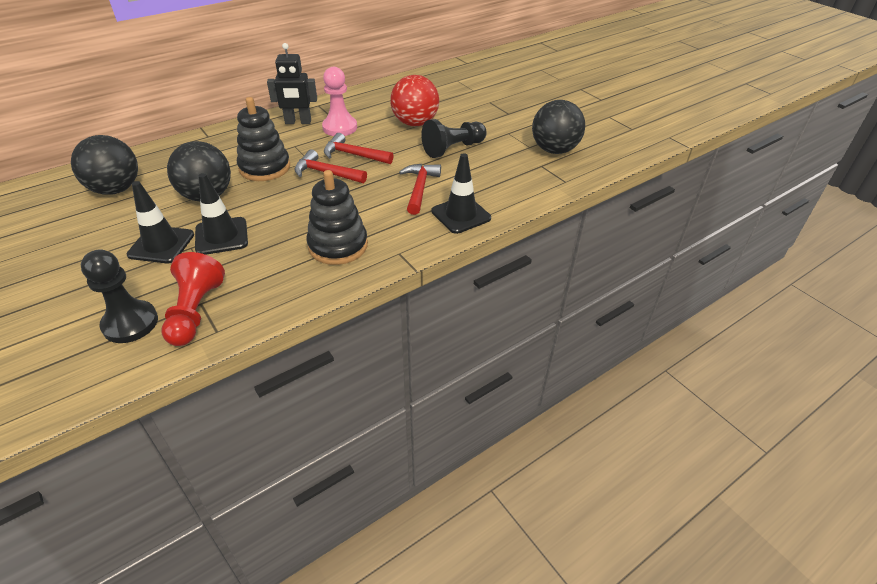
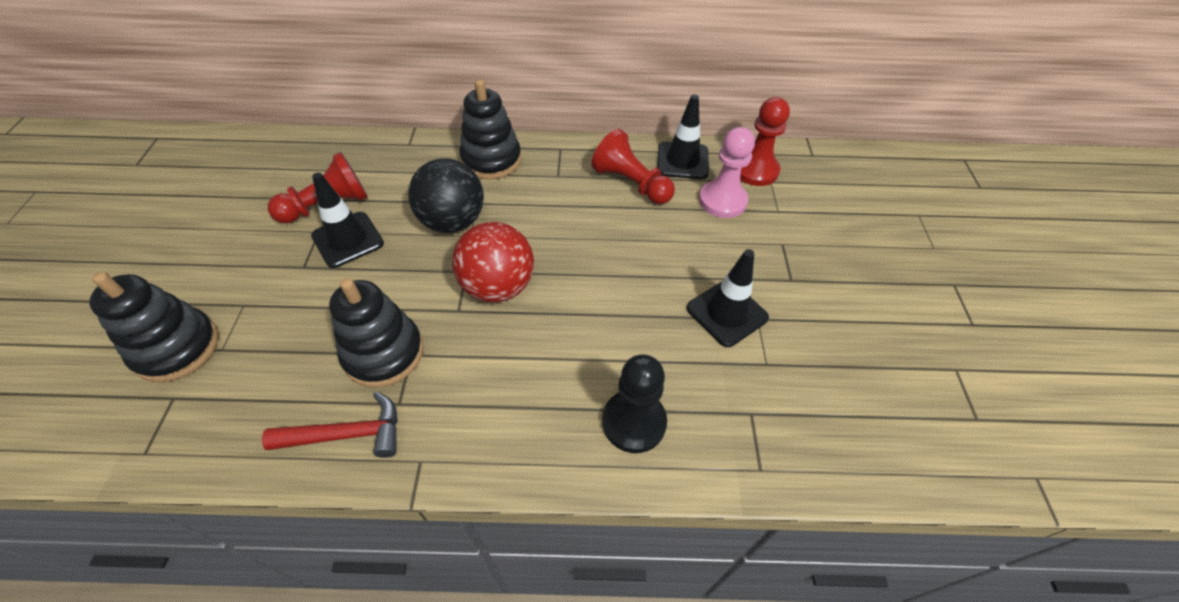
black ball: 3 -> 1
black pawn: 2 -> 1
black robot: 1 -> 0
black stacking toy: 2 -> 3
red hammer: 3 -> 1
red pawn: 1 -> 3

